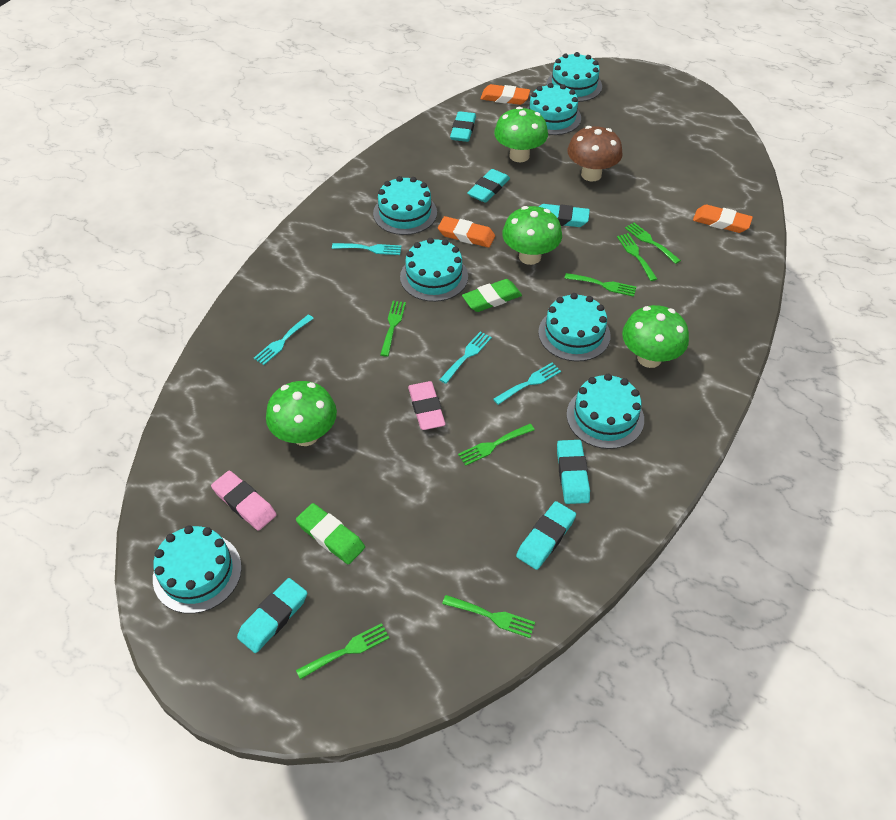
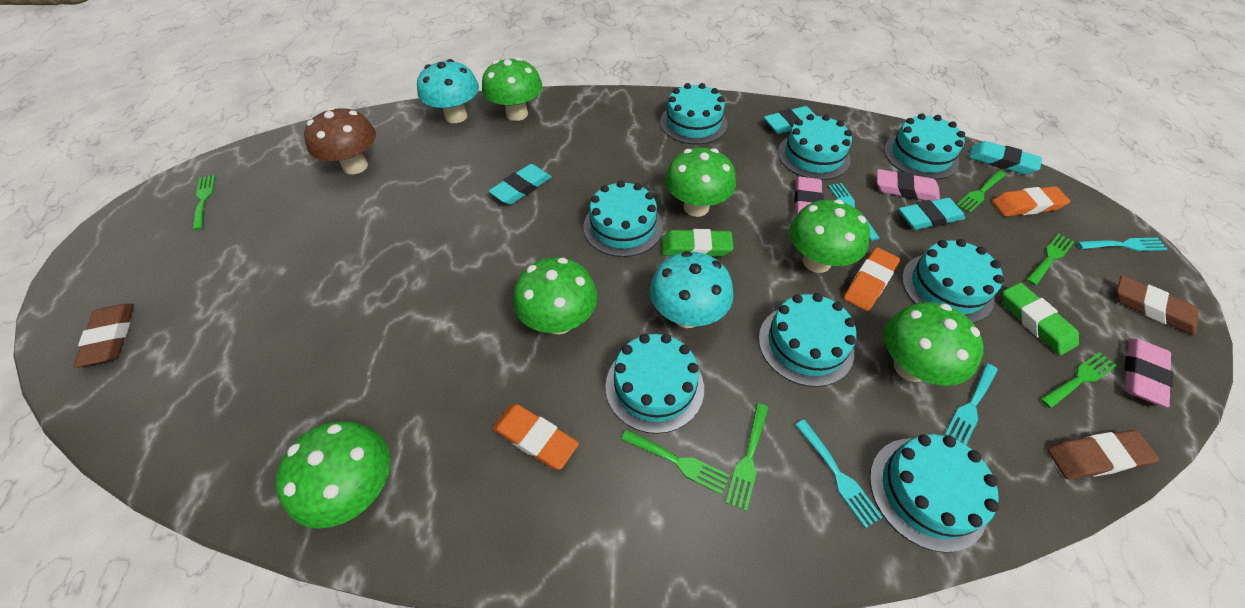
brown eraser: 0 -> 3
green fork: 7 -> 6
green mushroom: 4 -> 6
pink eraser: 2 -> 3
turquoise cake: 7 -> 8
turquoise eraser: 6 -> 4
turquoise mushroom: 0 -> 2

